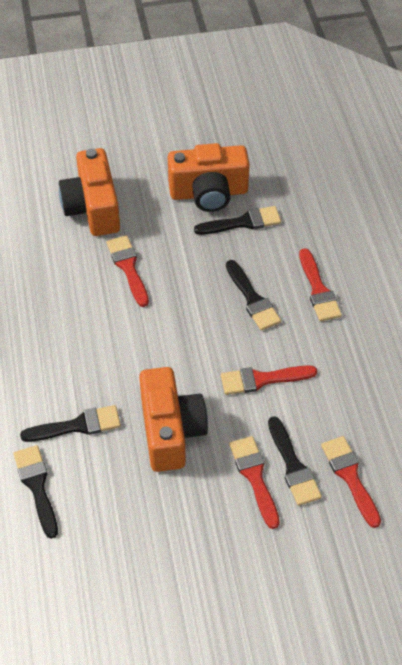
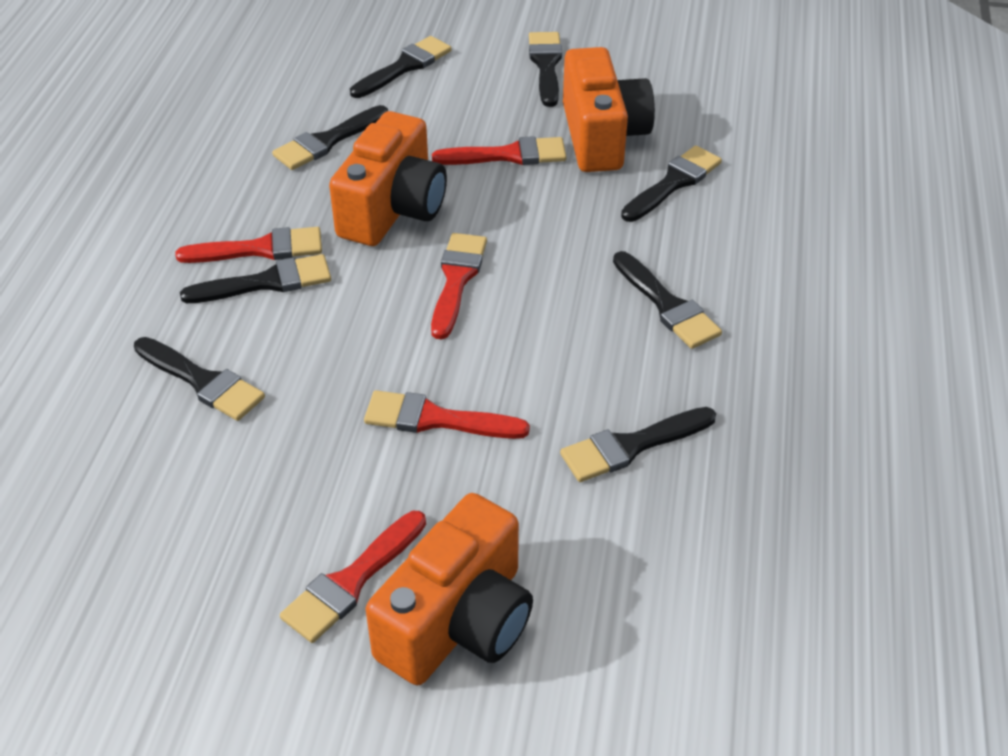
black brush: 5 -> 8

